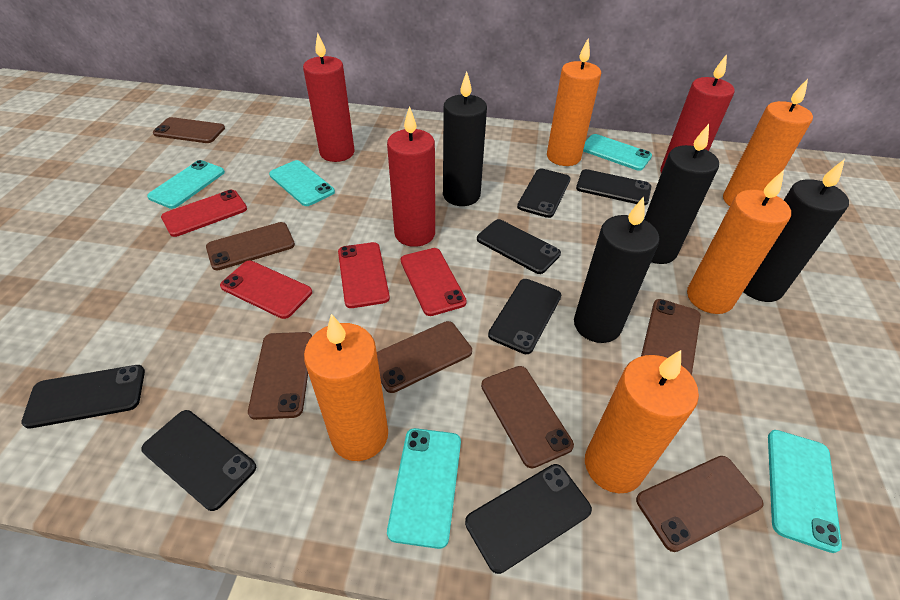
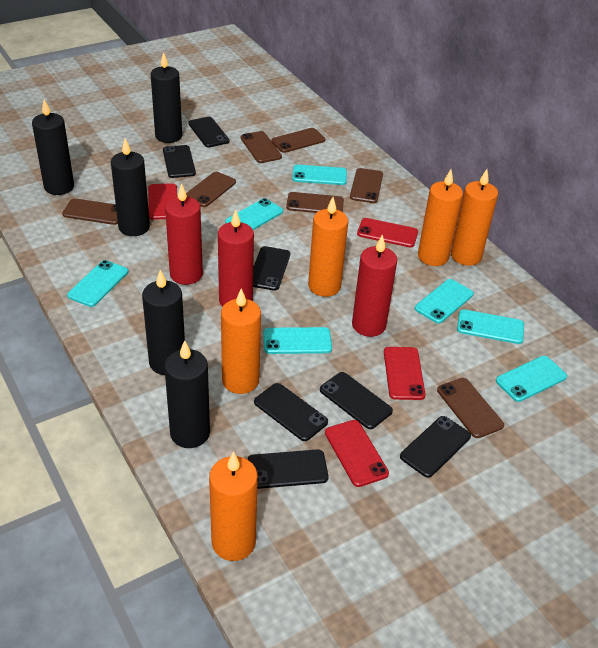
black candle: 4 -> 5
turquoise phone: 5 -> 7

